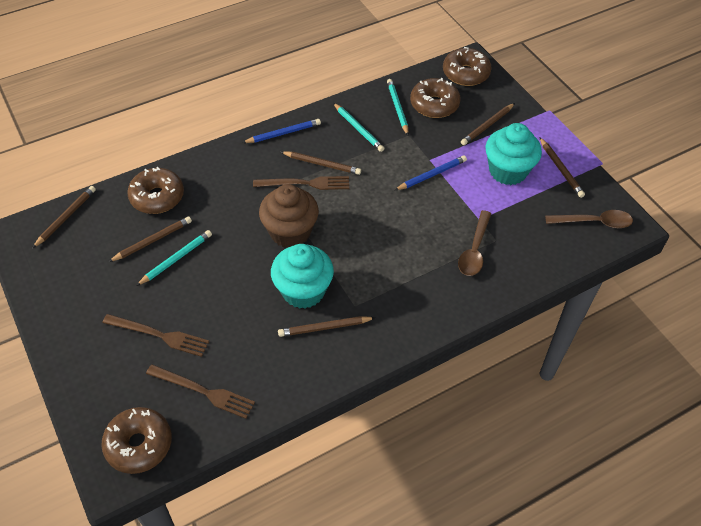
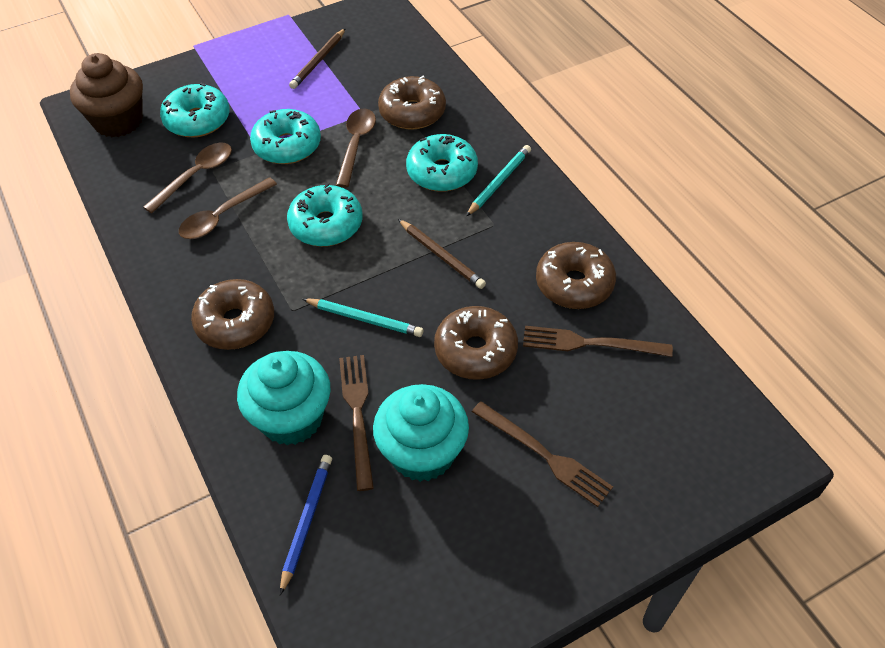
blue pencil: 2 -> 1
brown pencil: 6 -> 2
brown spoon: 2 -> 3
turquoise donut: 0 -> 4
turquoise pencil: 3 -> 2

